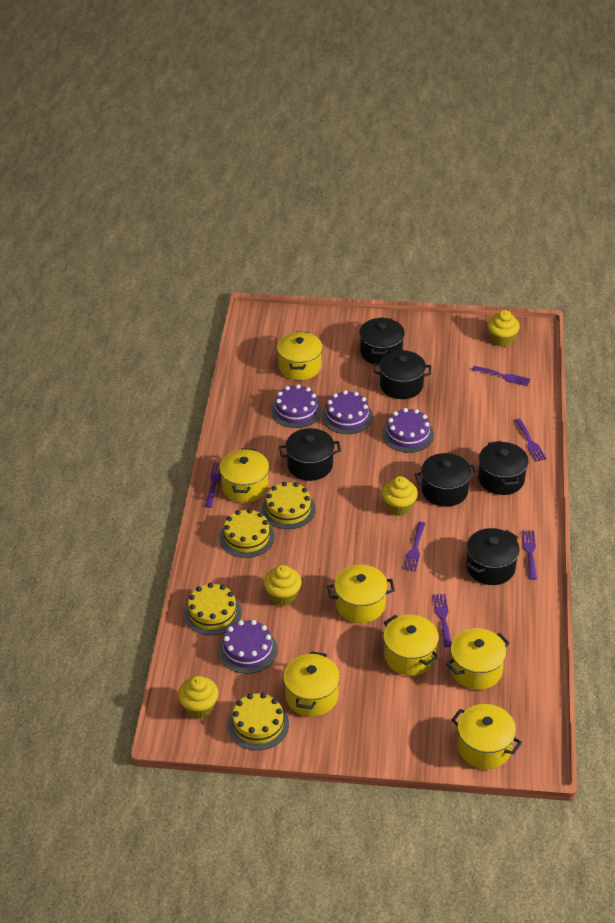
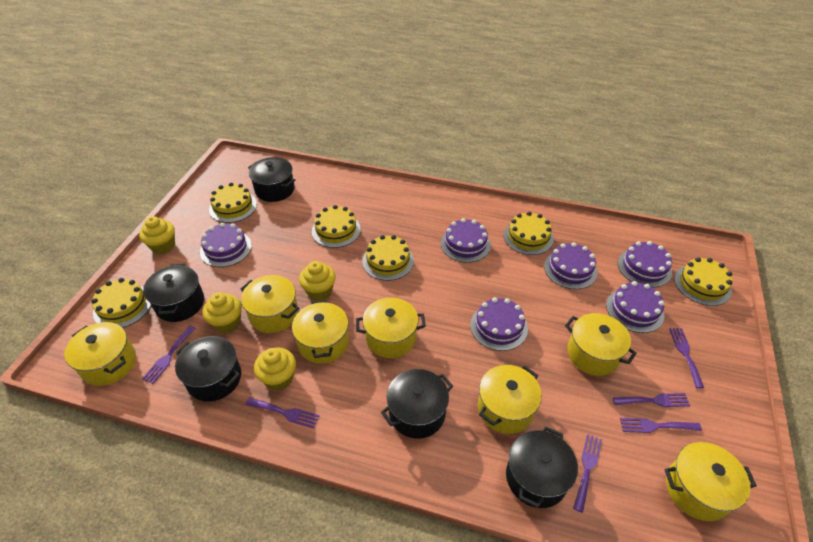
black pot: 6 -> 5
purple cake: 4 -> 6
yellow cake: 4 -> 6

